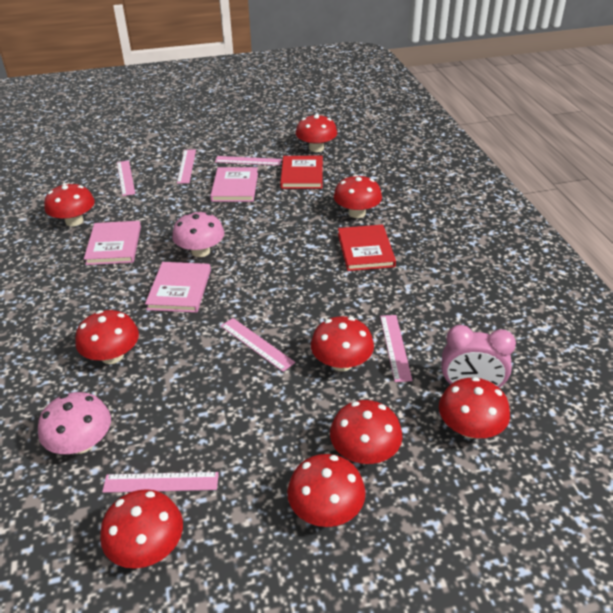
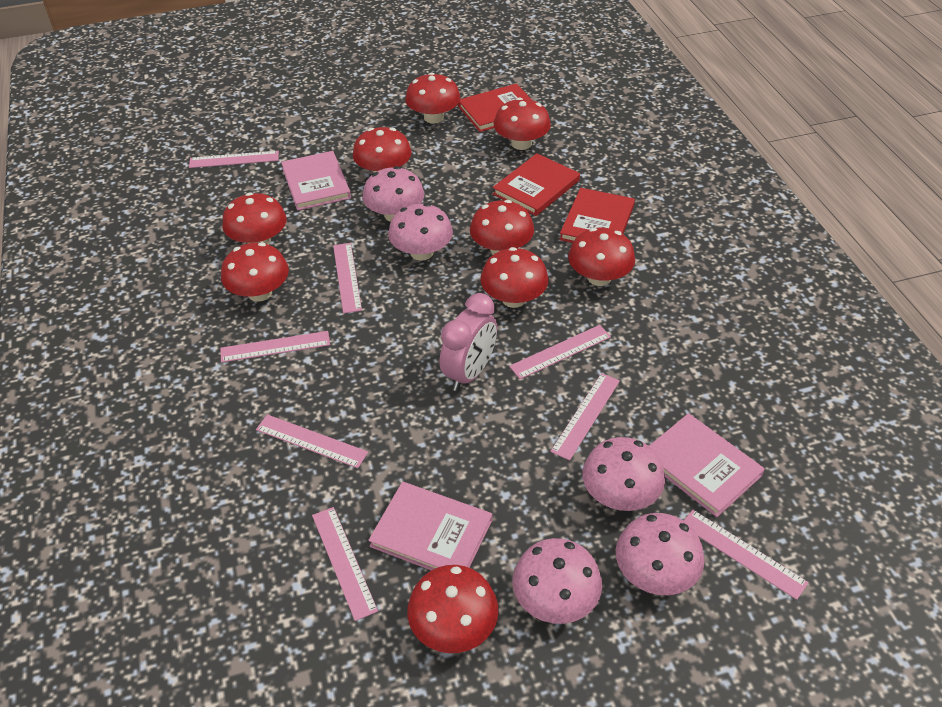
pink mushroom: 2 -> 5
pink ruler: 6 -> 8
red book: 2 -> 3

